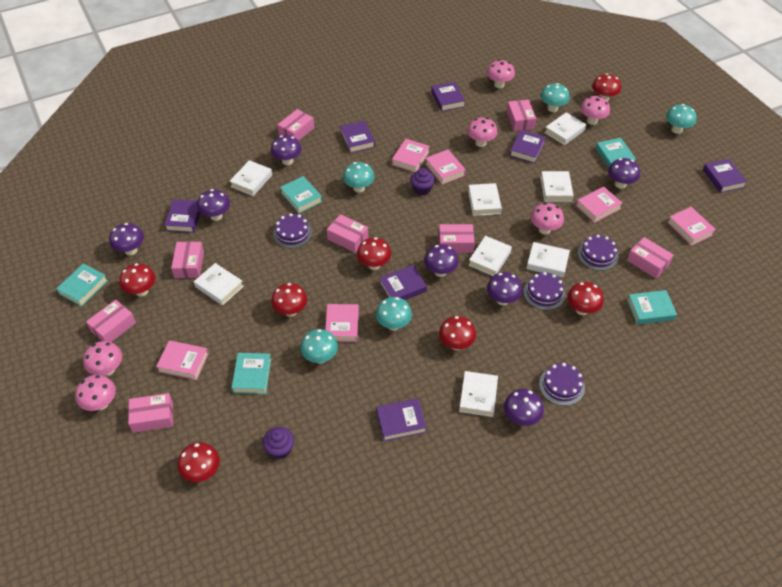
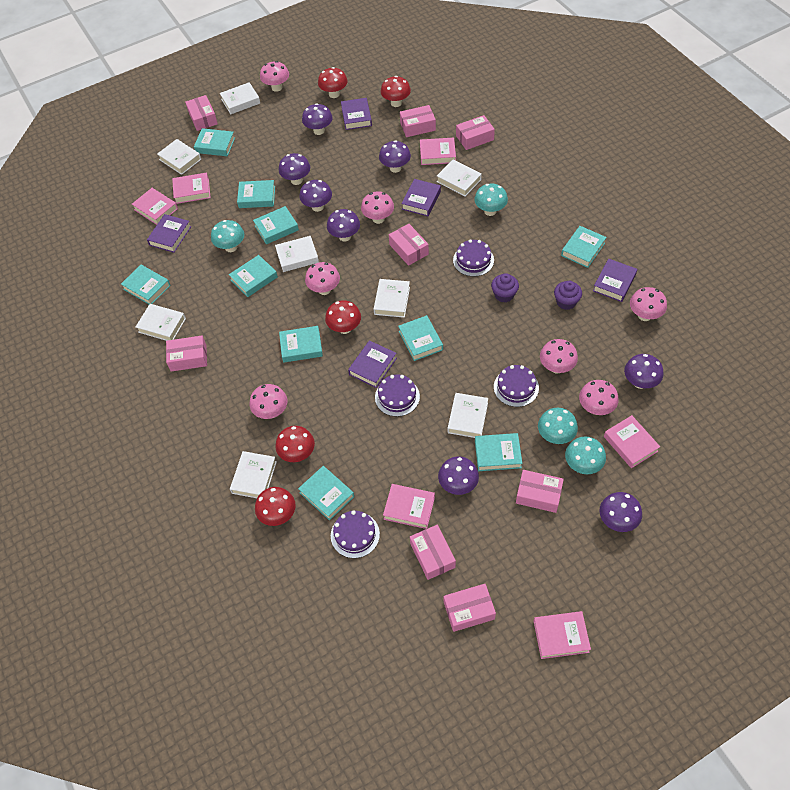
pink mushroom: 6 -> 7
purple book: 7 -> 5
purple mushroom: 7 -> 8
red mushroom: 7 -> 5
turquoise book: 5 -> 10
turquoise mushroom: 5 -> 4

